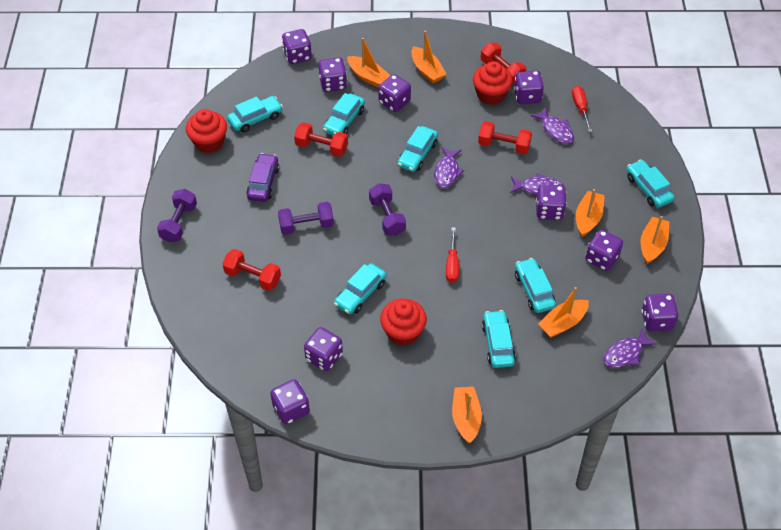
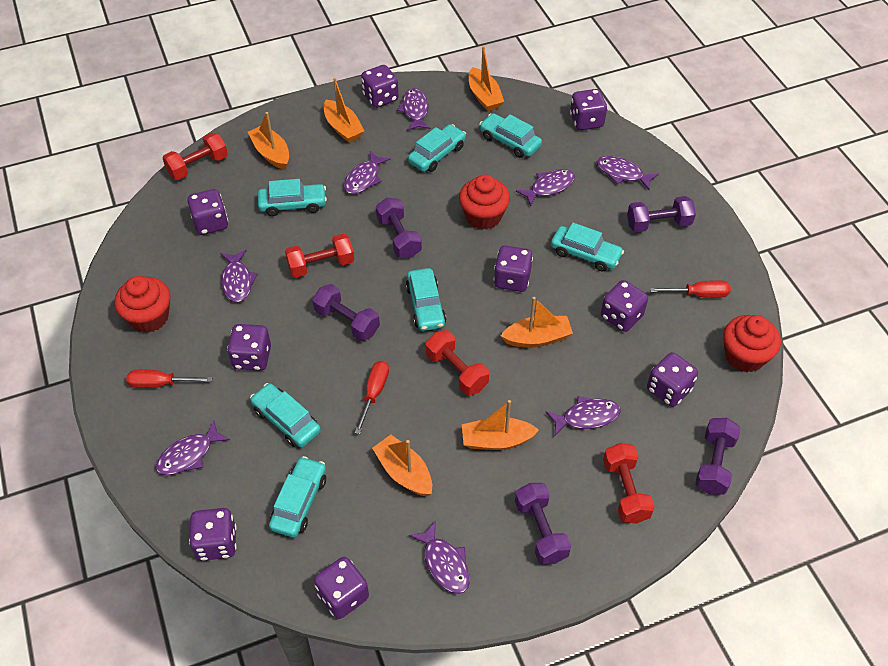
purple car: 1 -> 0
purple dumbbell: 3 -> 5
purple fish: 4 -> 8
red screwdriver: 2 -> 3

